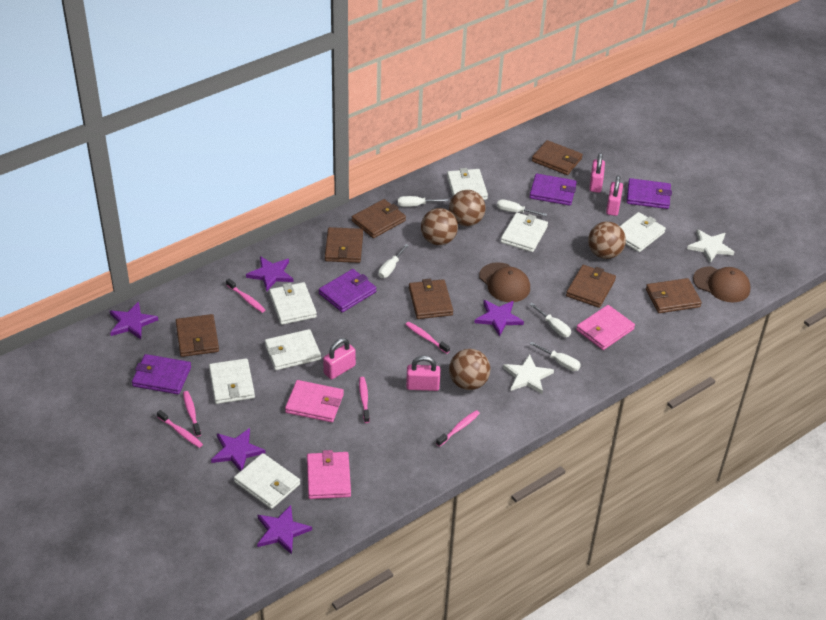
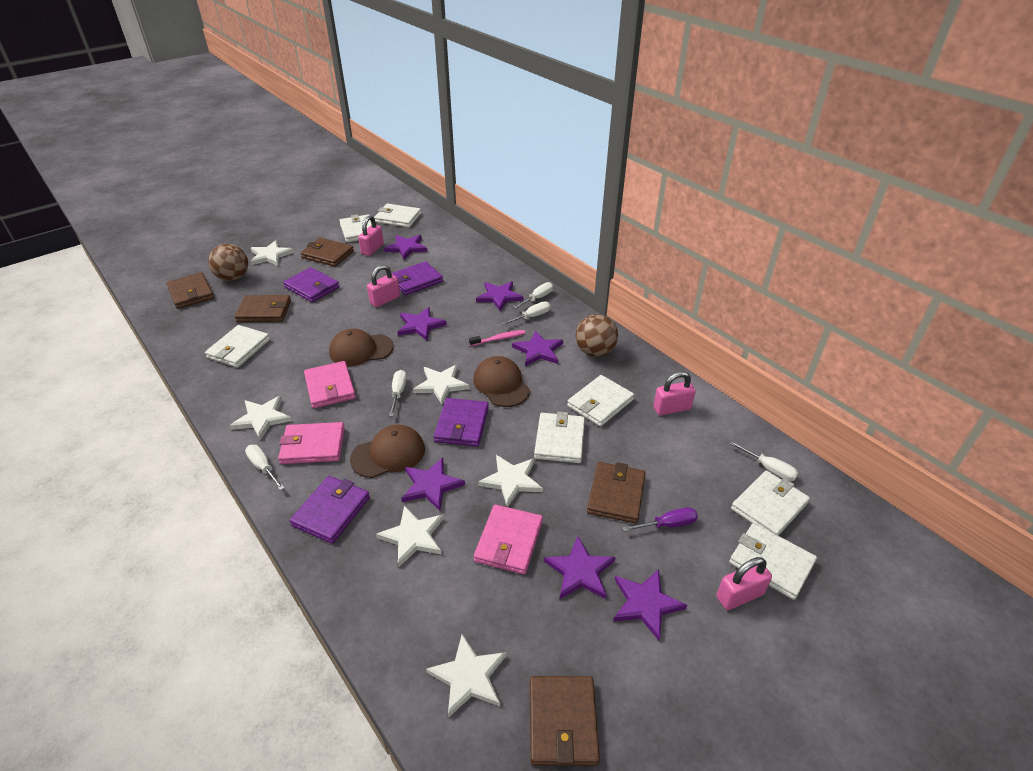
brown ball: 4 -> 2
brown cap: 2 -> 3
brown wallet: 7 -> 5
pink toothbrush: 6 -> 1
purple screwdriver: 0 -> 1
purple star: 5 -> 7
white star: 2 -> 6

